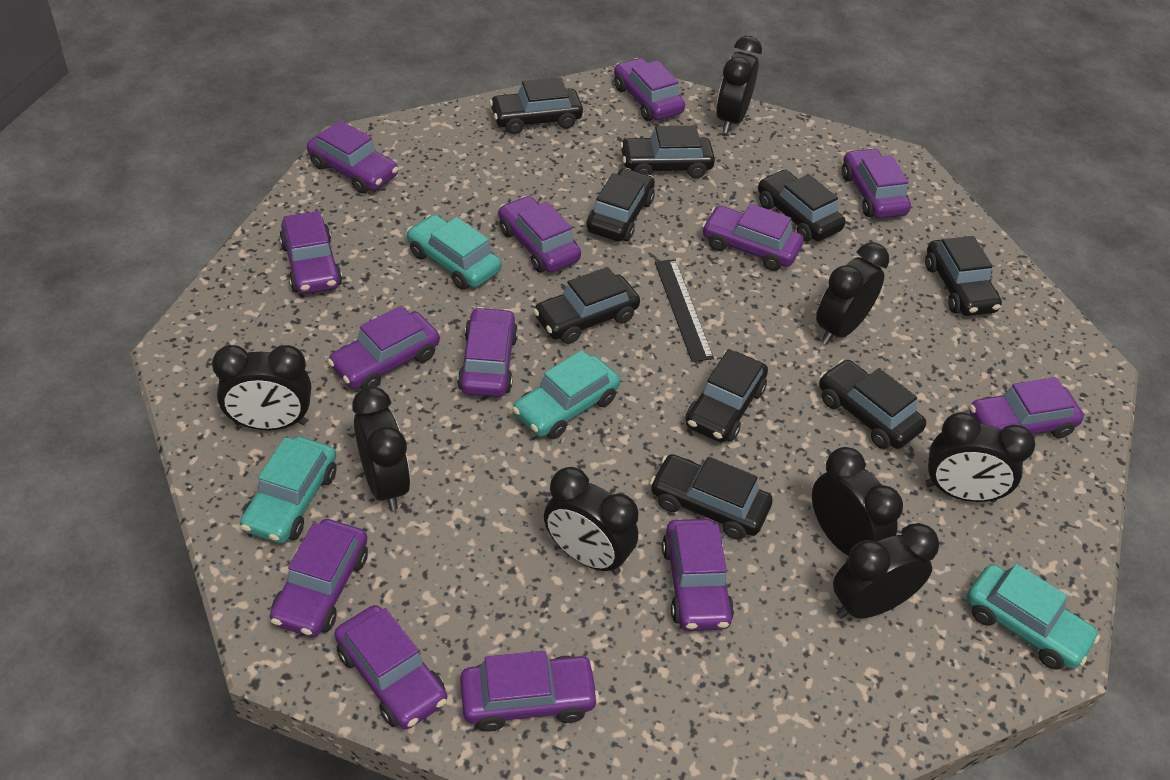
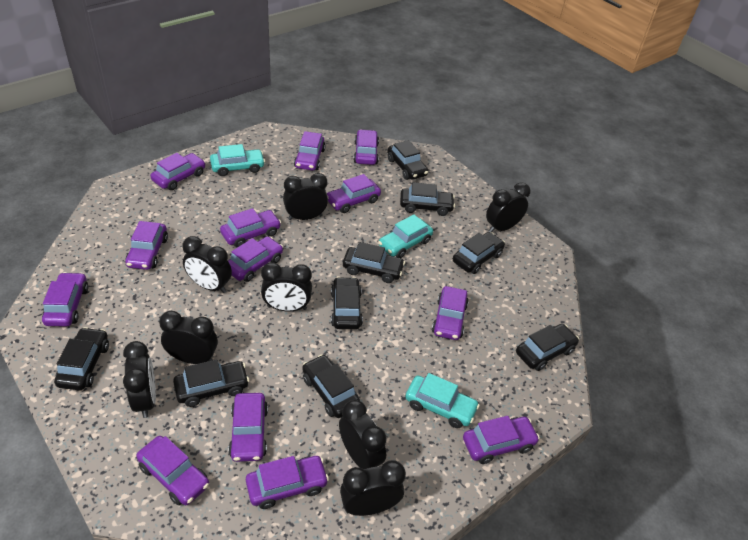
black ruler: 1 -> 0
turquoise car: 4 -> 3

